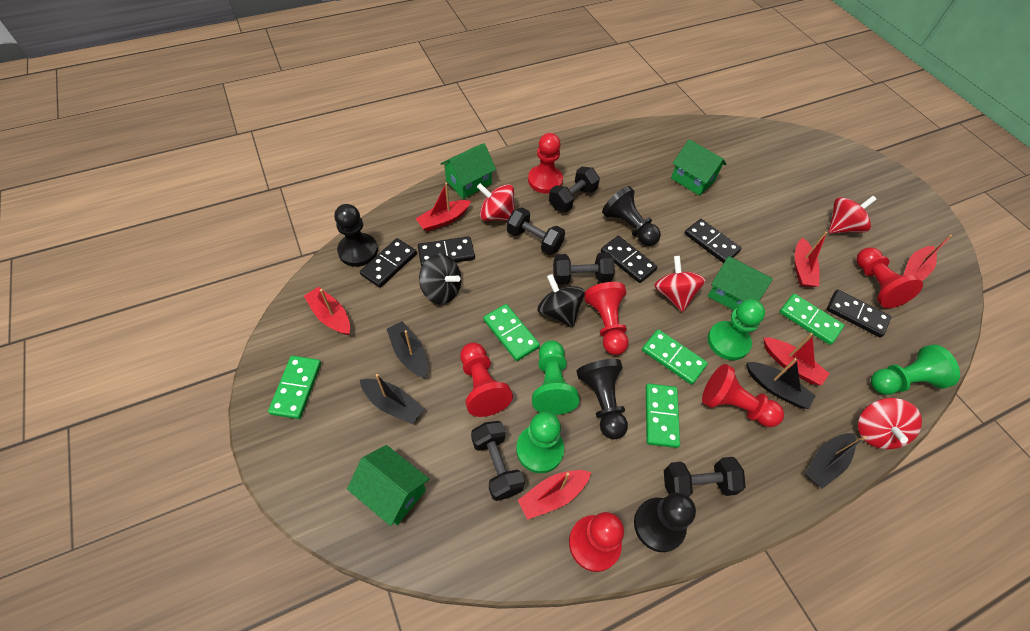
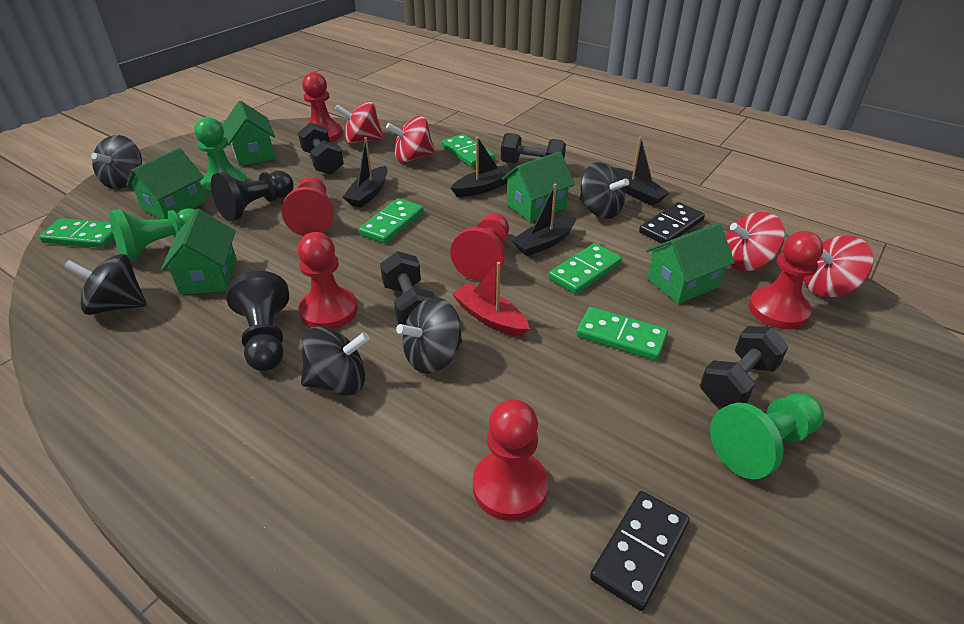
black domino: 5 -> 2
black dumbbell: 5 -> 4
black pawn: 4 -> 2
black spinning top: 2 -> 5
green house: 4 -> 5
green pawn: 4 -> 3
red boat: 6 -> 1

